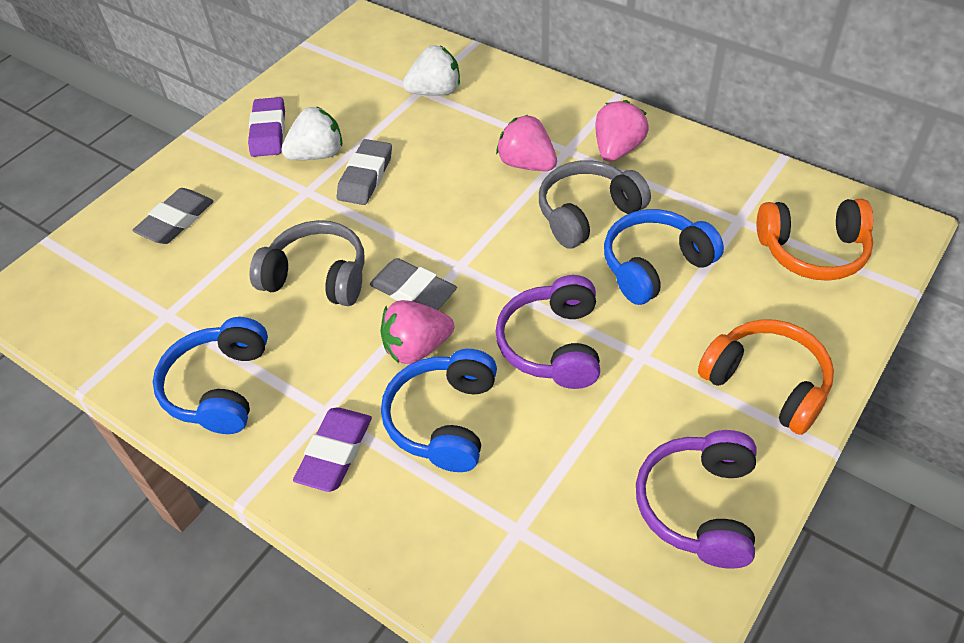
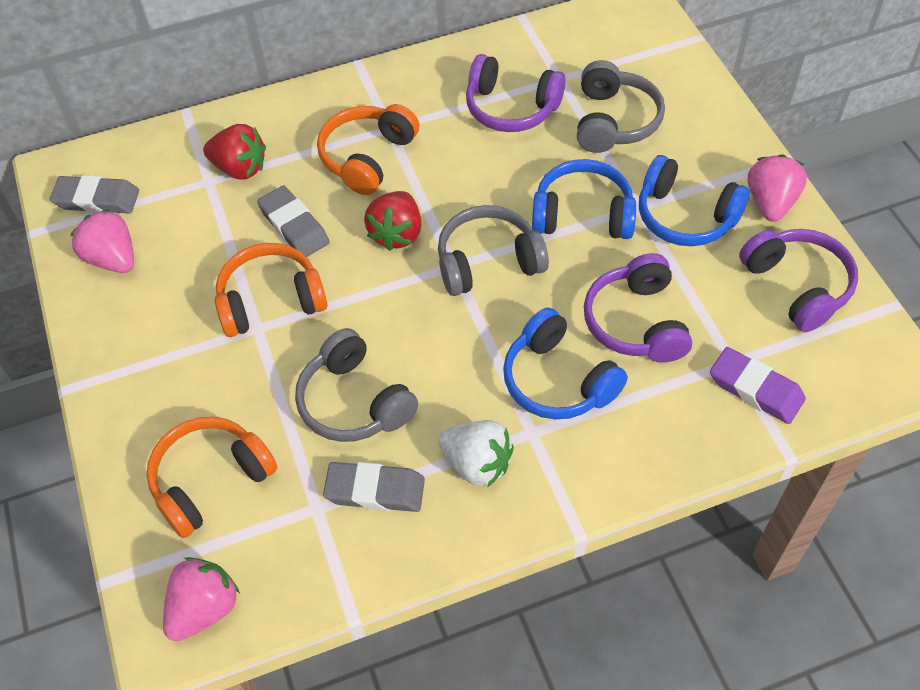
grey headphones: 2 -> 3
orange headphones: 2 -> 3
purple eraser: 2 -> 1
purple headphones: 2 -> 3
red strawberry: 0 -> 2
white strawberry: 2 -> 1

